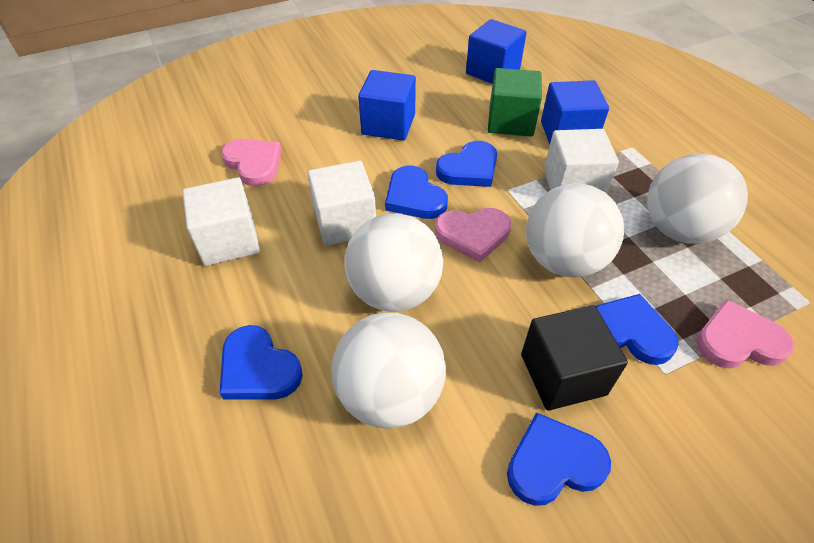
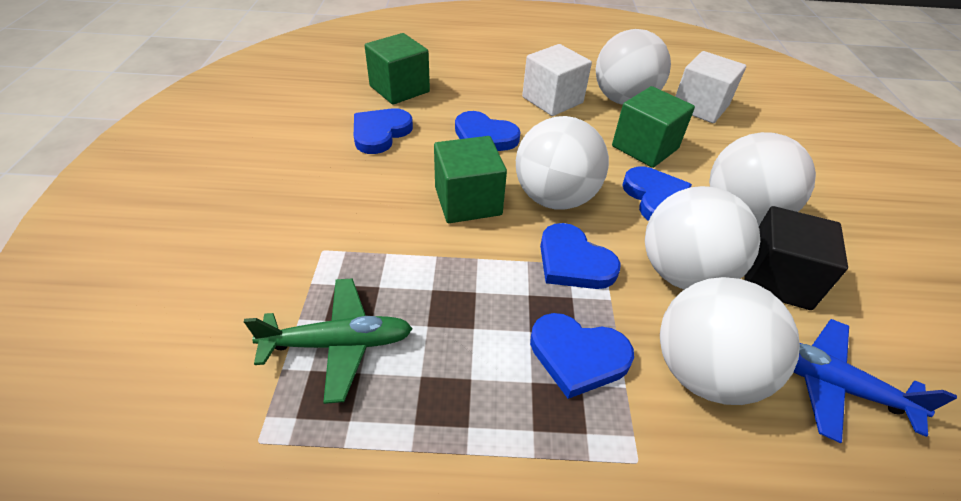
blue cube: 3 -> 0
blue plane: 0 -> 1
green cube: 1 -> 3
green plane: 0 -> 1
pink heart: 3 -> 0
white ball: 4 -> 5
white cube: 3 -> 2

